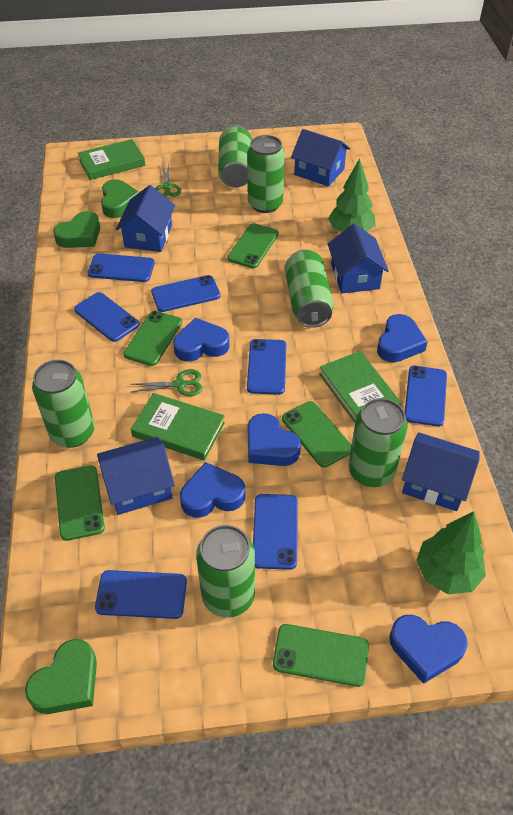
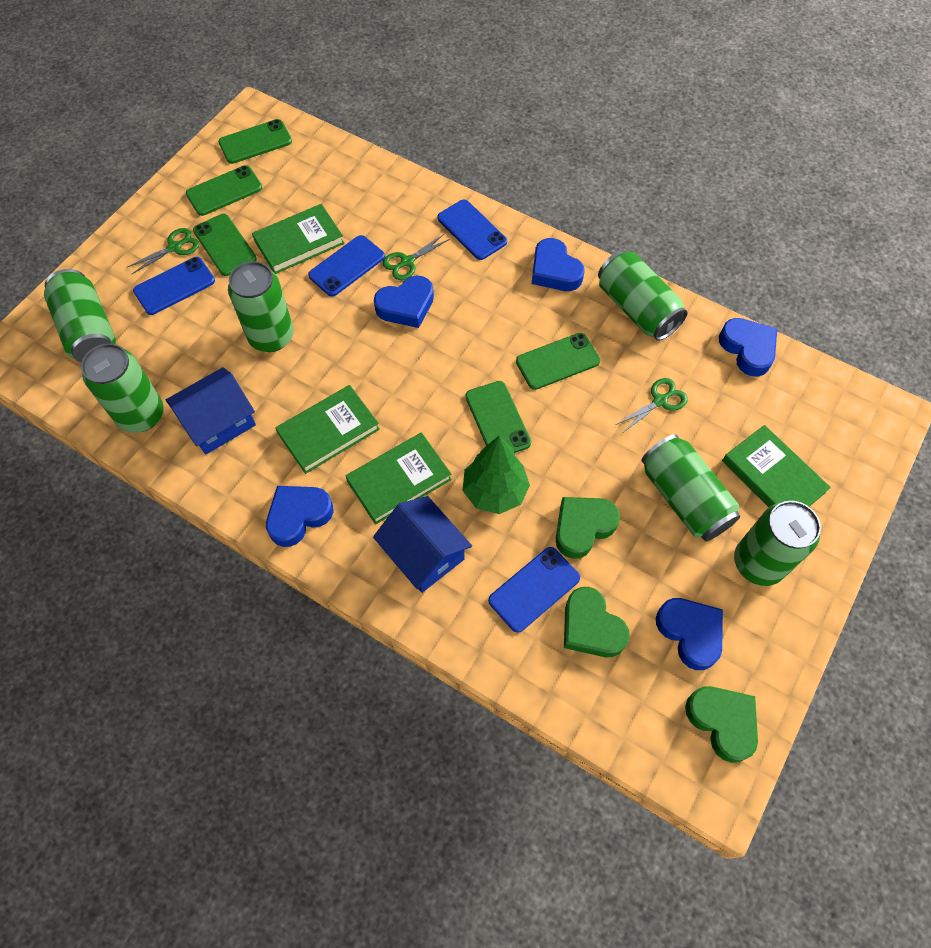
blue house: 5 -> 2
blue phone: 7 -> 4
green book: 3 -> 4
green scissors: 2 -> 3
green tree: 2 -> 1

